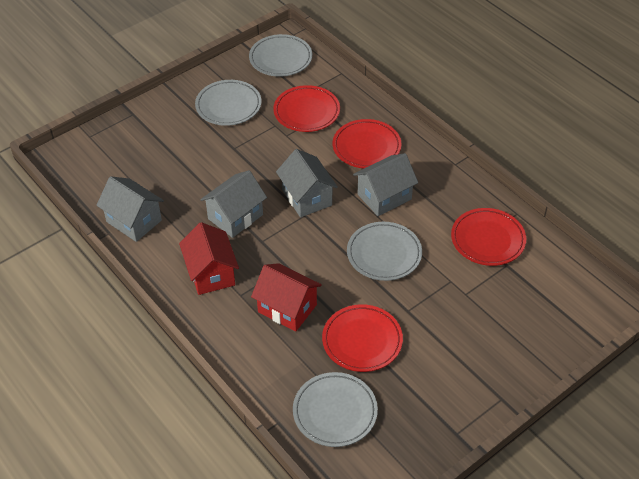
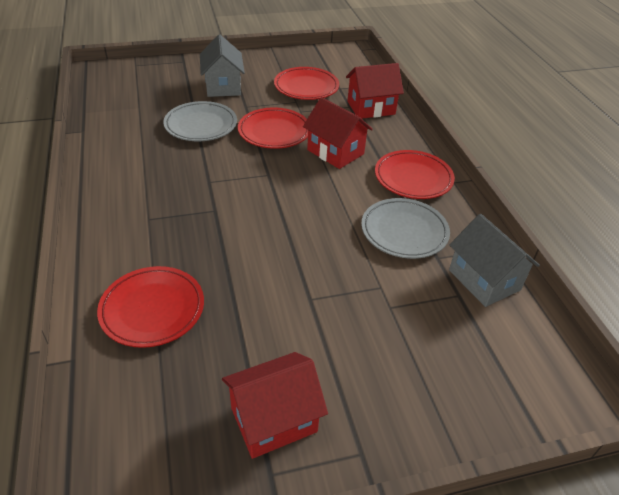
grey house: 4 -> 2
grey plate: 4 -> 2
red house: 2 -> 3

